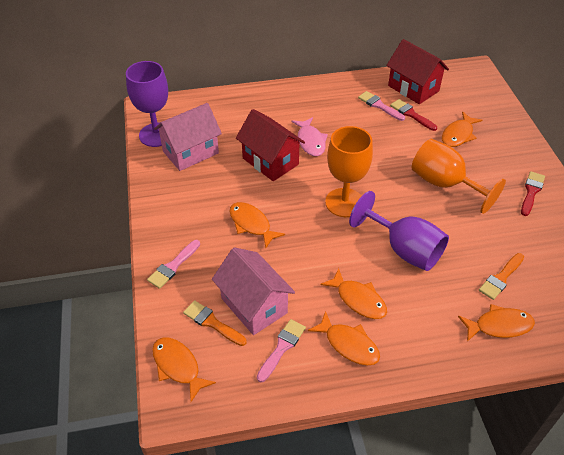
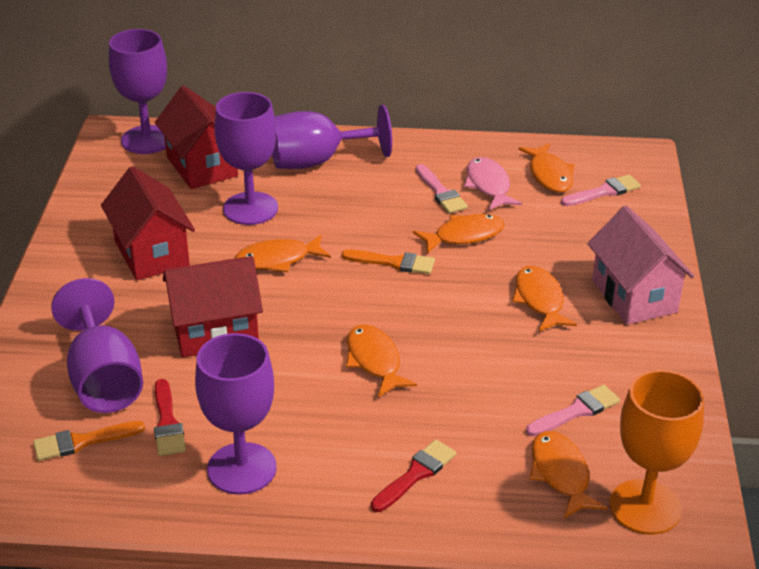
orange goblet: 2 -> 1
pink house: 2 -> 1
purple goblet: 2 -> 5
red house: 2 -> 3

